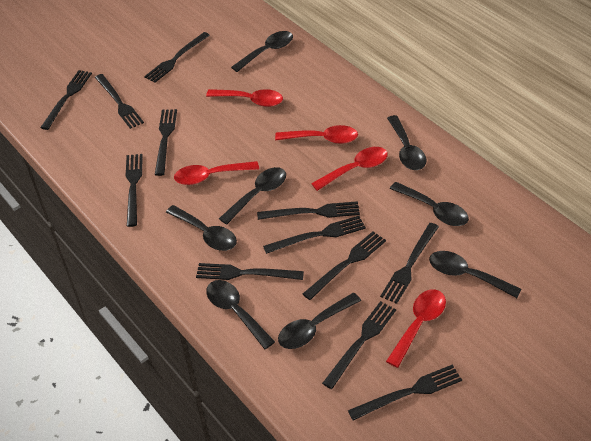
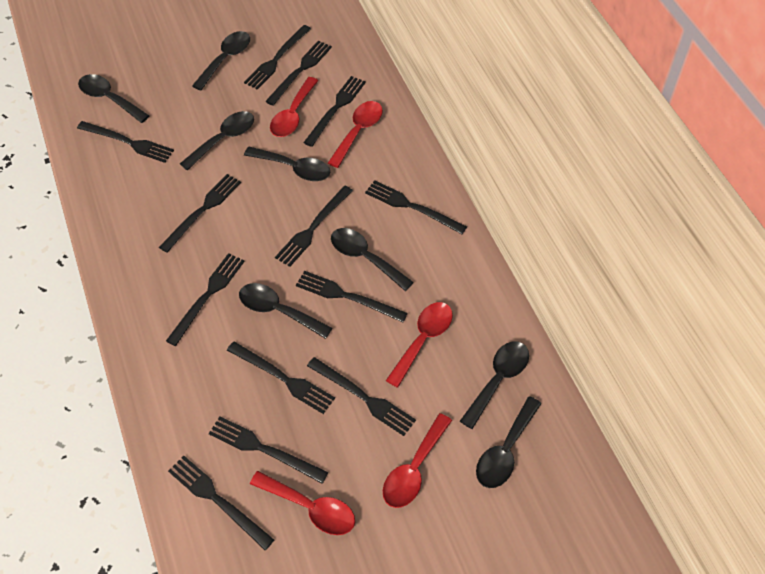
black fork: 12 -> 13

